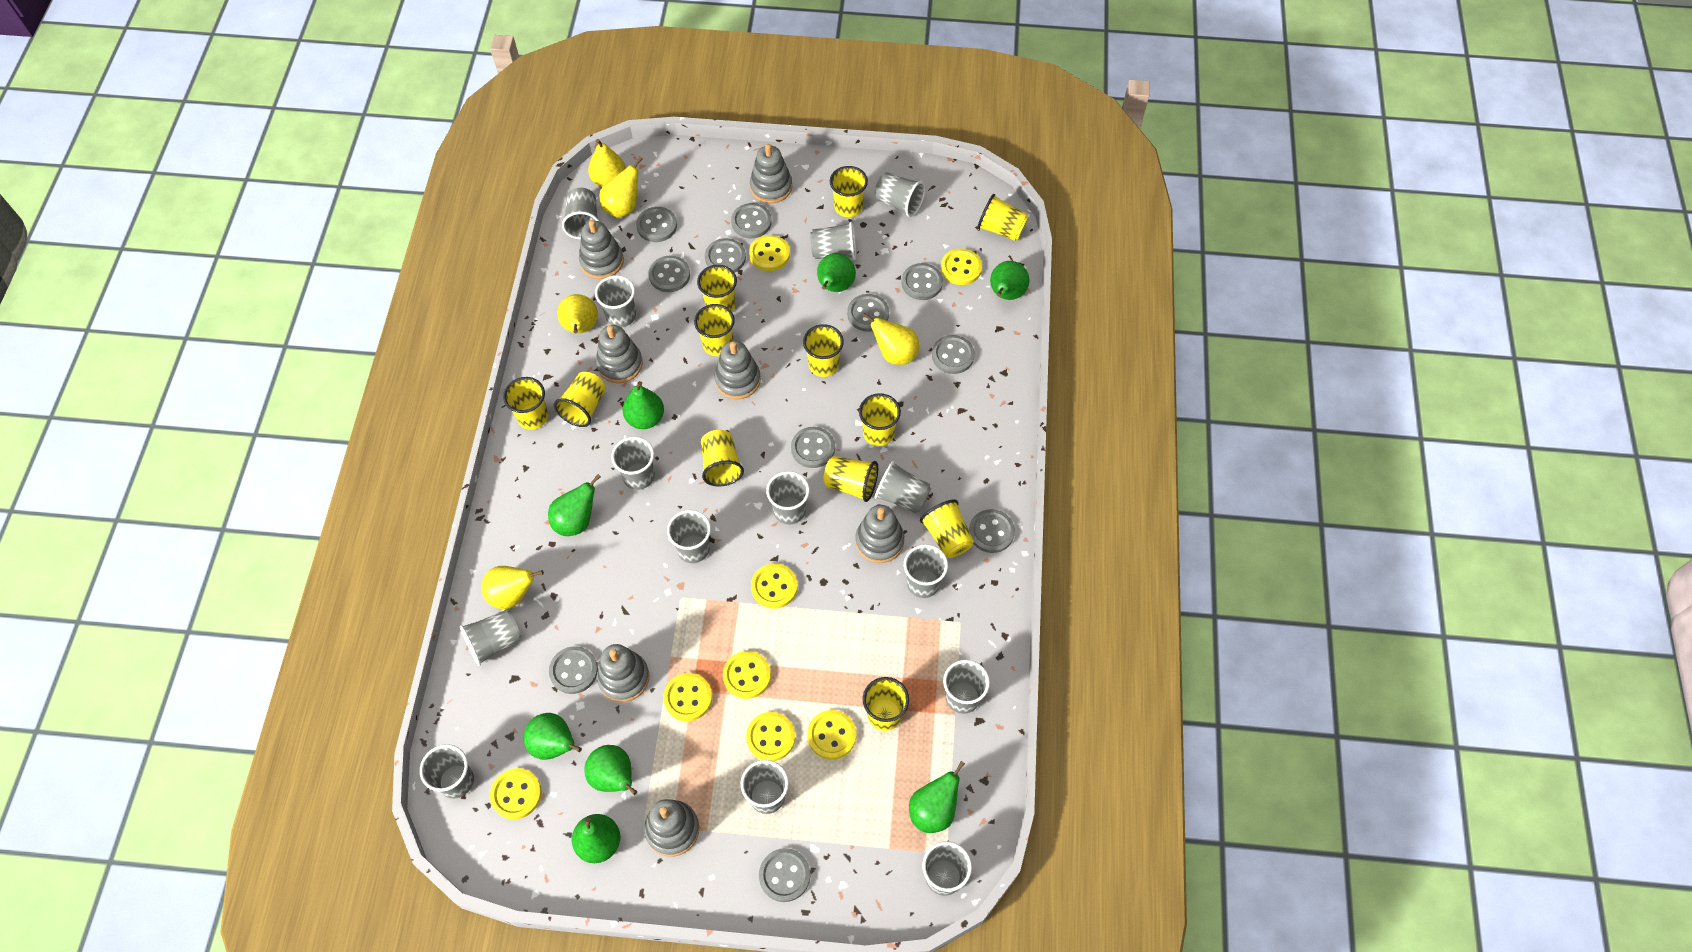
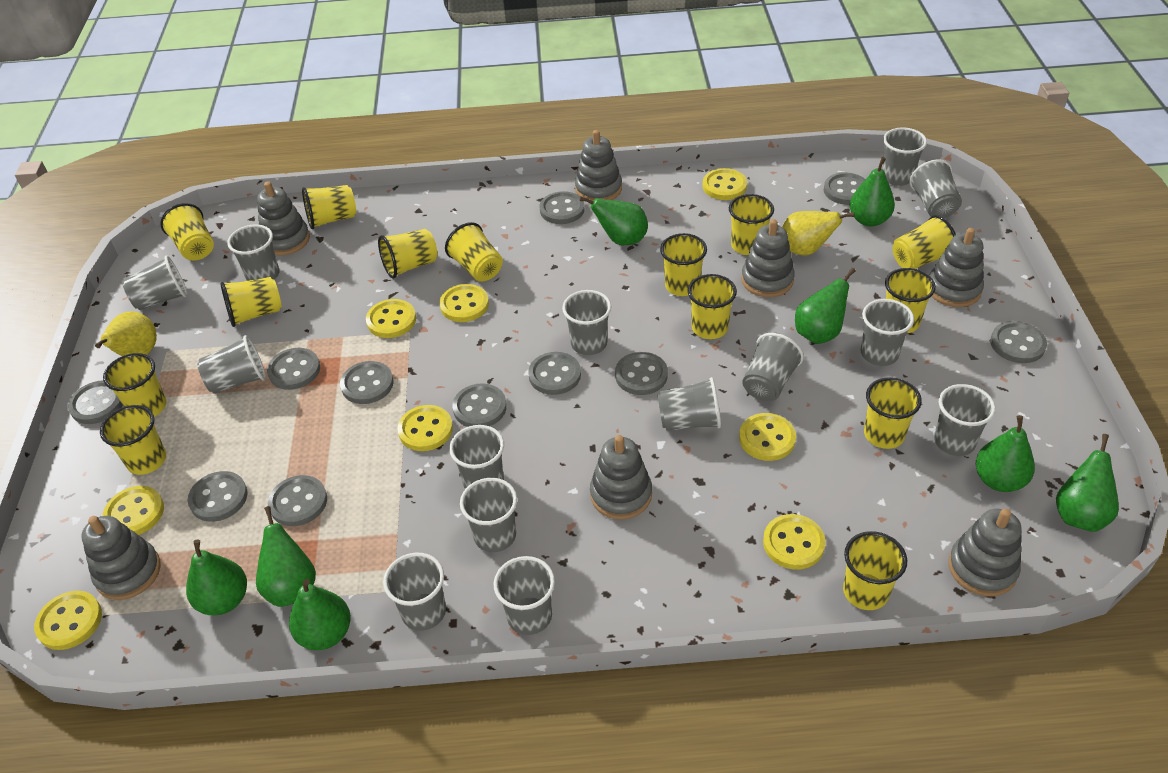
yellow cup: 12 -> 14
yellow pear: 5 -> 2

